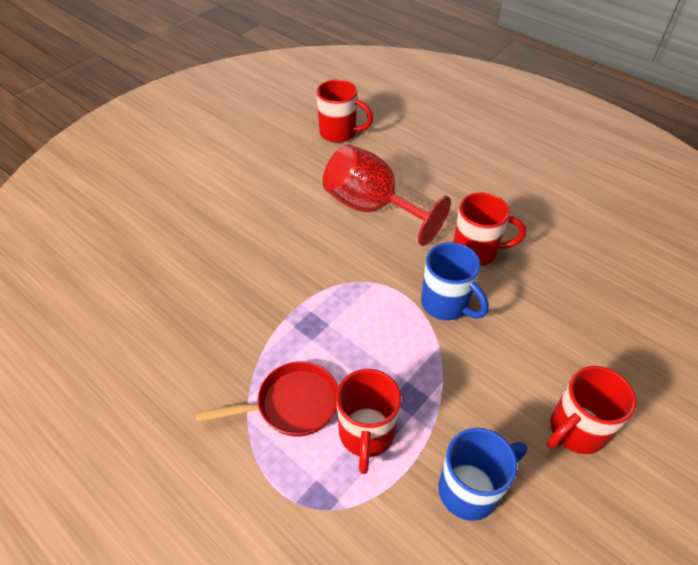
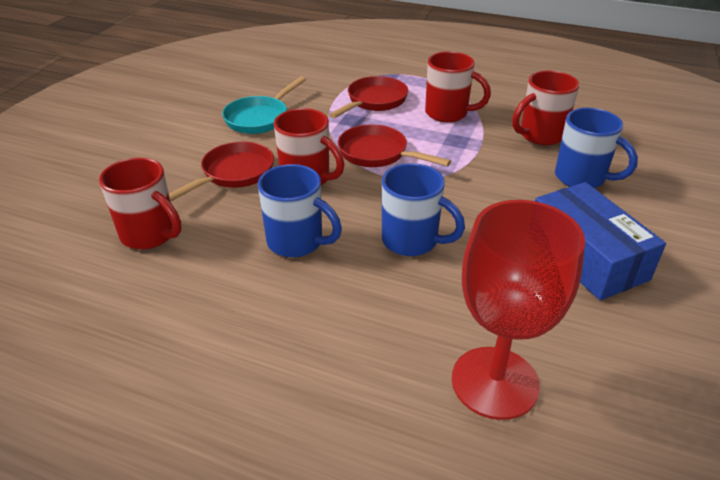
blue box: 0 -> 1
blue mug: 2 -> 3
red pan: 1 -> 3
turquoise pan: 0 -> 1

